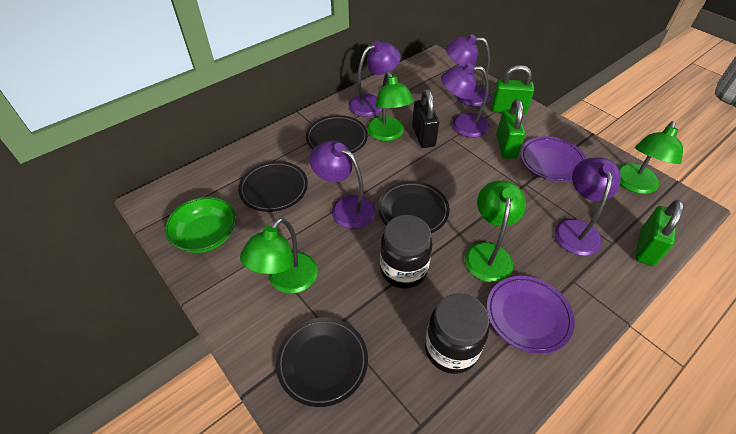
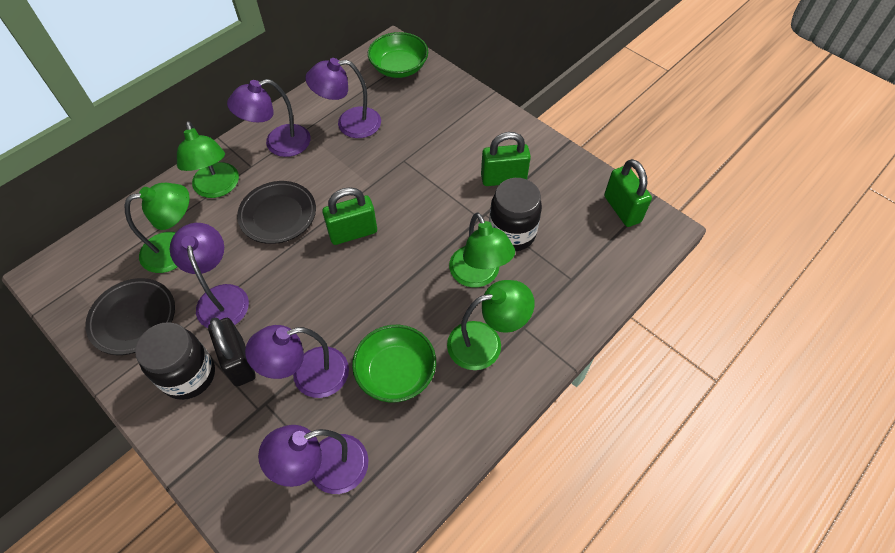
black plate: 4 -> 2
green bowl: 1 -> 2
purple plate: 2 -> 0

